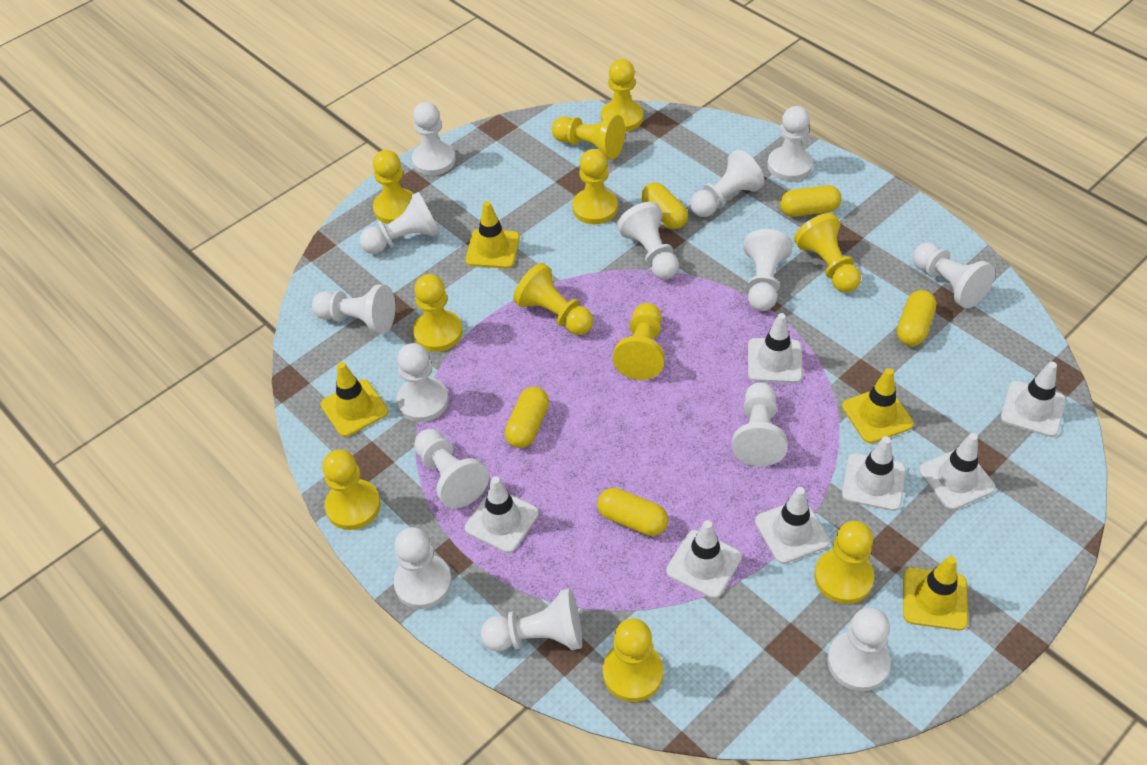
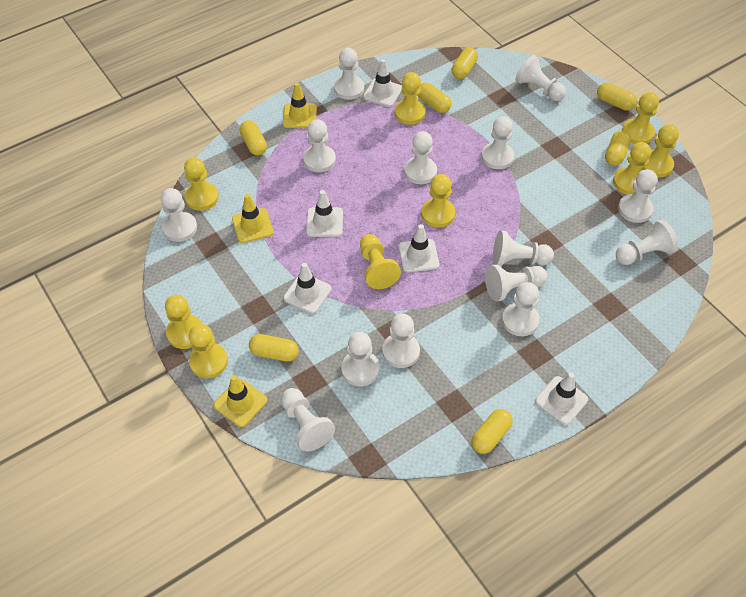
white traffic cone: 7 -> 5
yellow capsule: 5 -> 7
yellow pawn: 11 -> 9
yellow traffic cone: 4 -> 3

